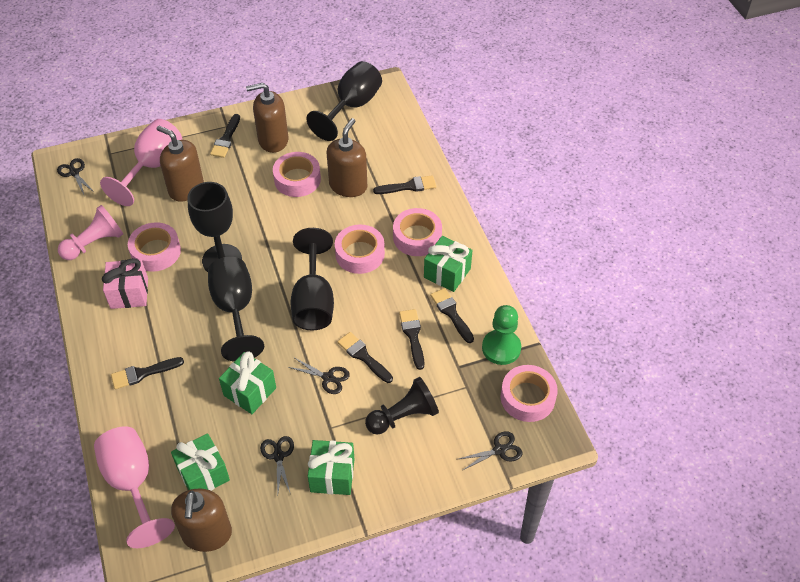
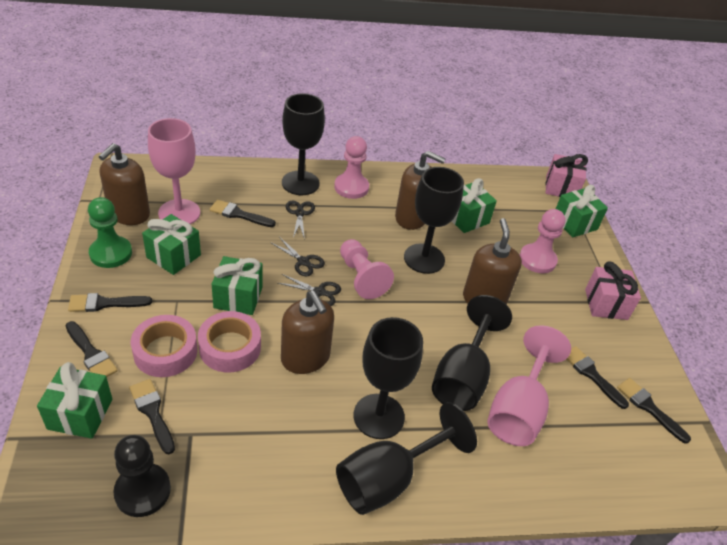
black goblet: 4 -> 5
black scissors: 4 -> 3
green gift: 4 -> 5
pink gift: 1 -> 2
pink pawn: 1 -> 3
pink tape: 5 -> 2

